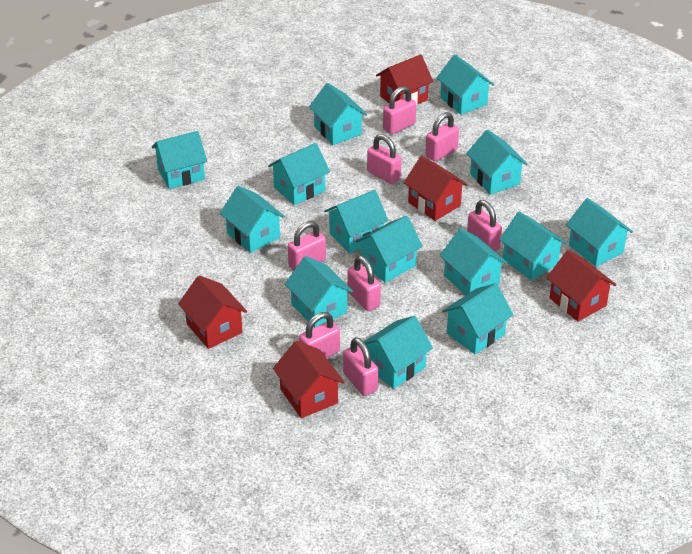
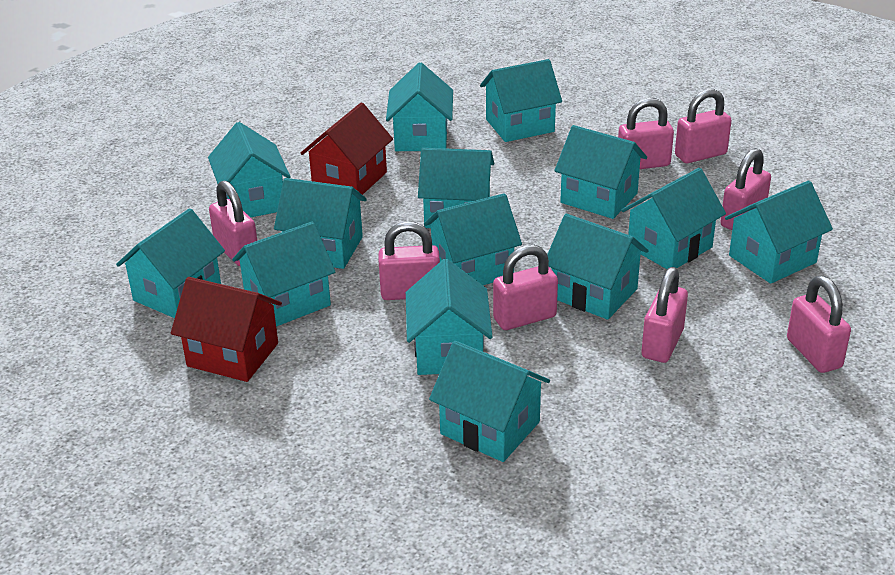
red house: 5 -> 2

